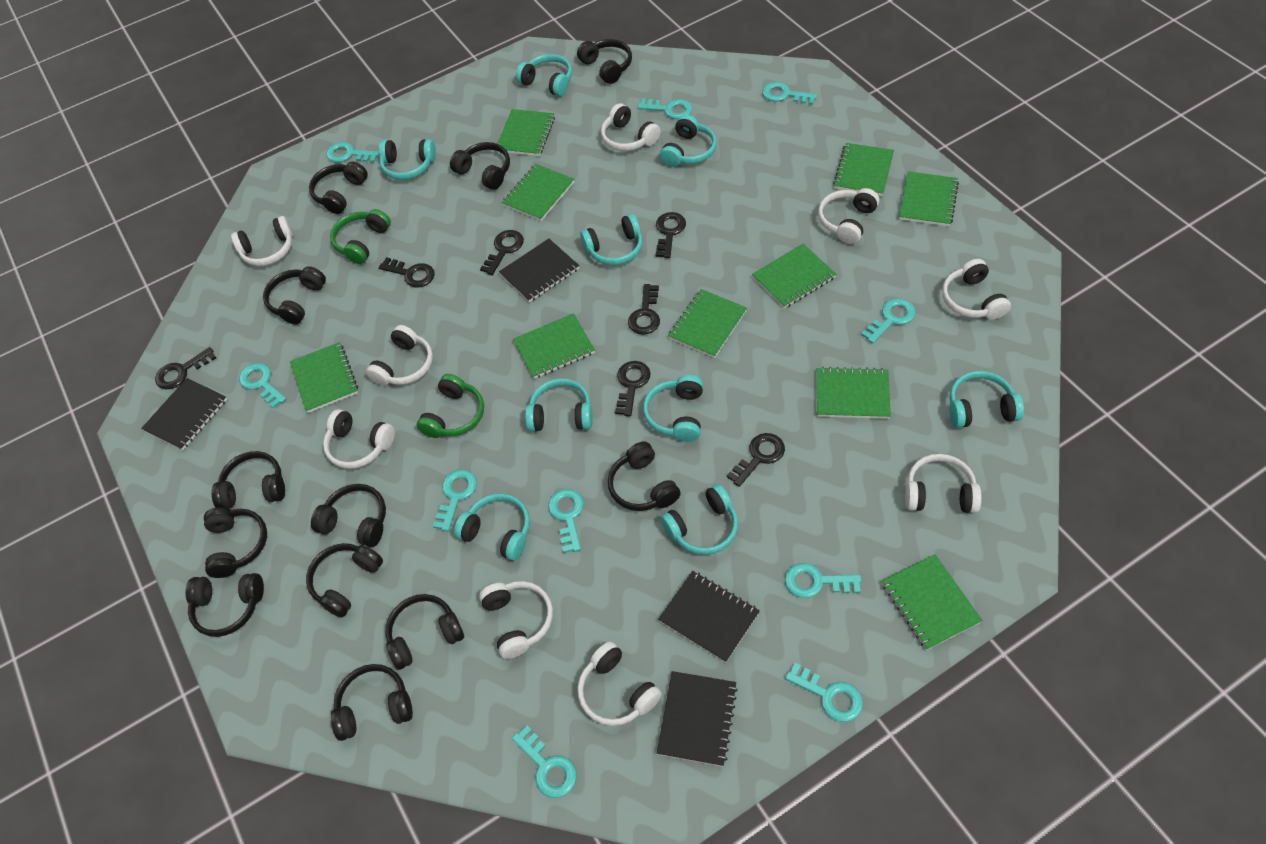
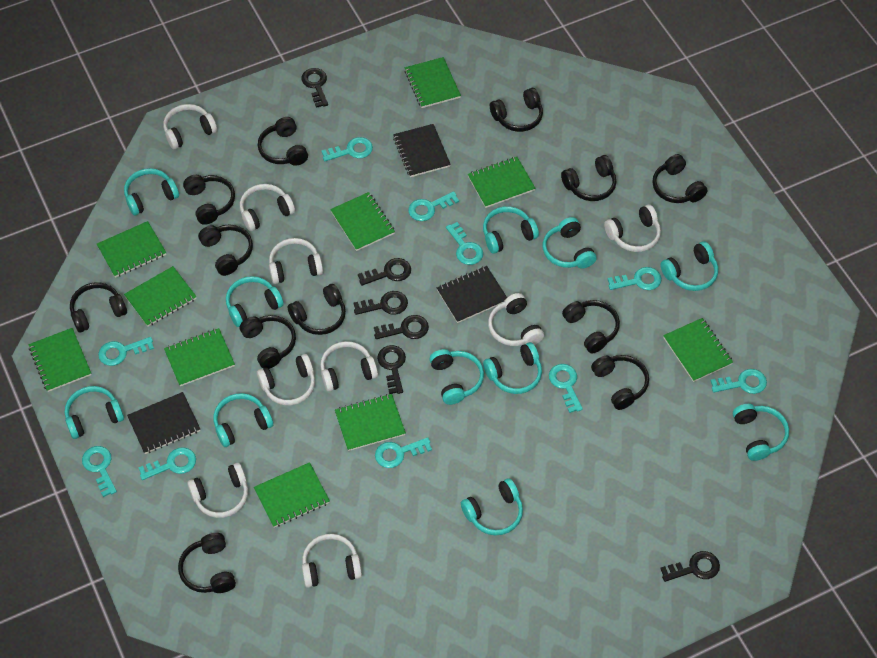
black key: 7 -> 6
black notebook: 4 -> 3
green headphones: 2 -> 0
turquoise headphones: 9 -> 11

